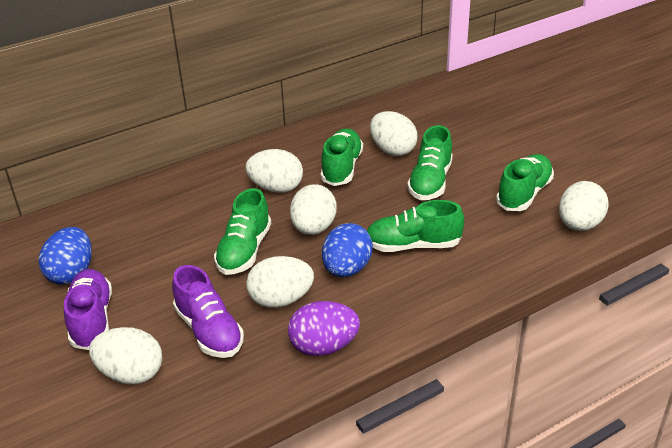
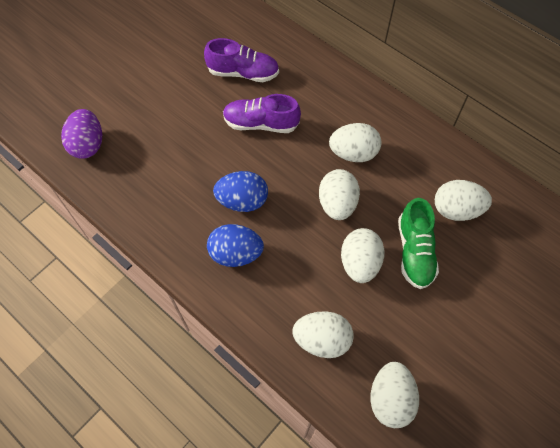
green shoe: 5 -> 1

